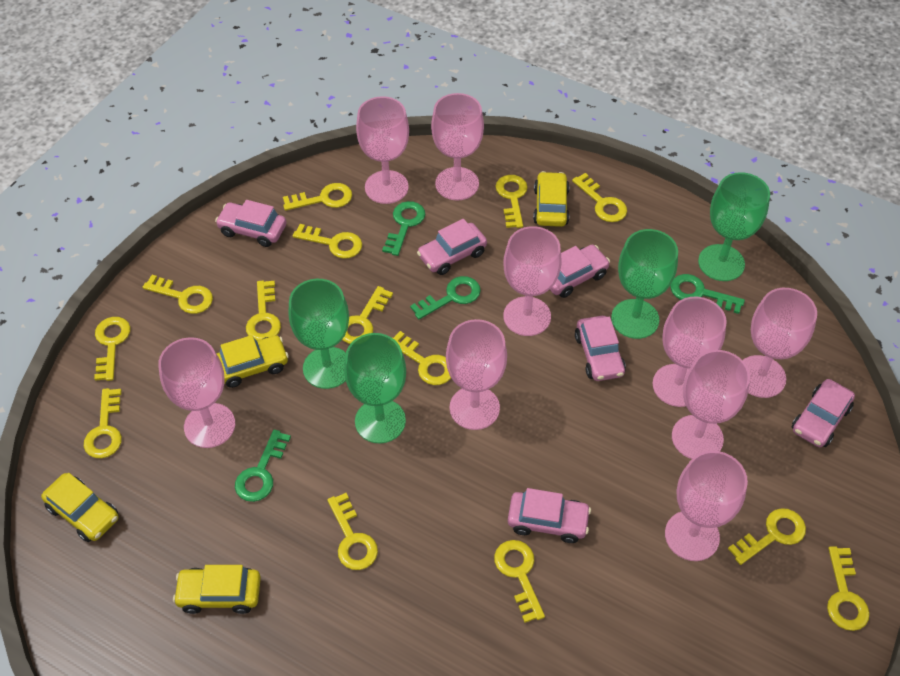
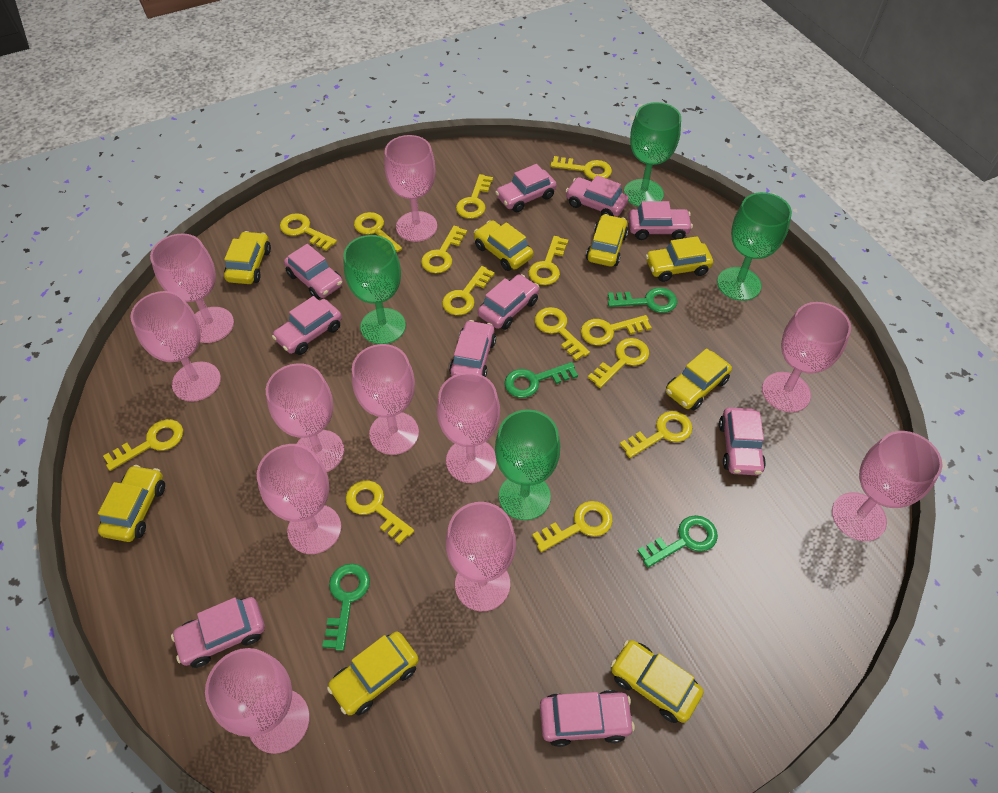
pink car: 6 -> 10
pink goblet: 9 -> 11
yellow car: 4 -> 8

